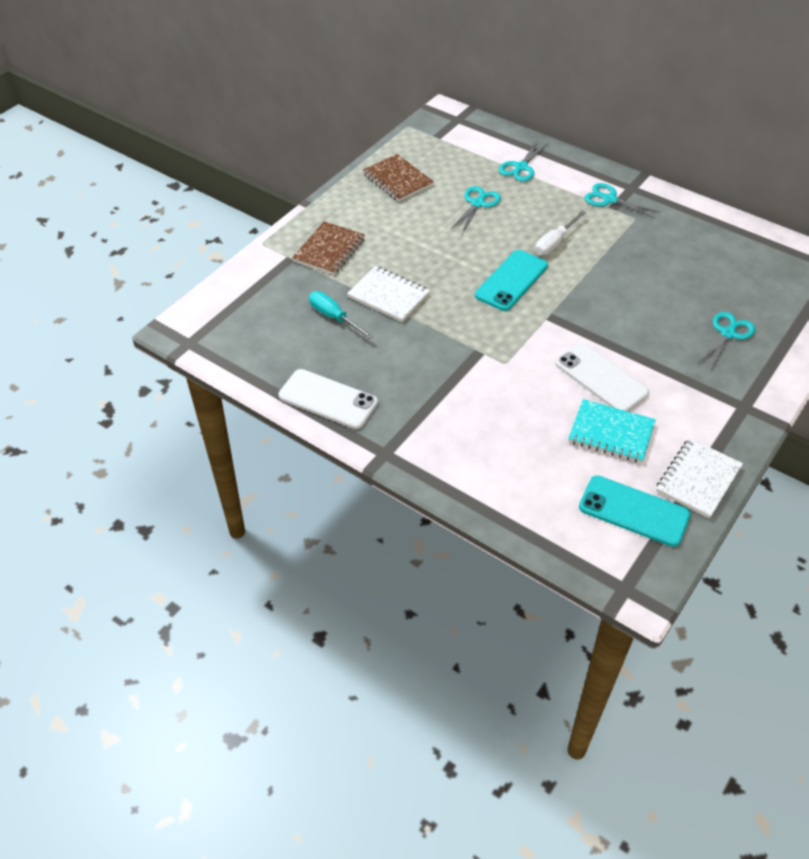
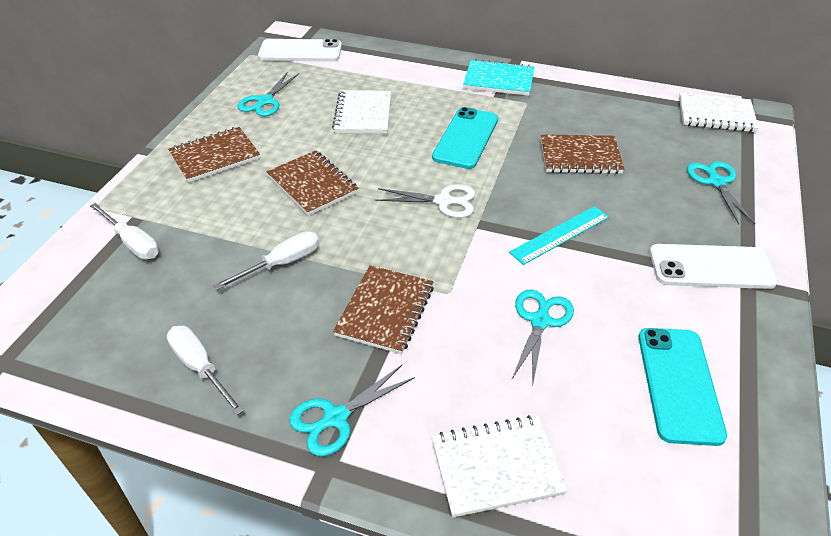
brown notebook: 2 -> 4
turquoise ruler: 0 -> 1
turquoise screwdriver: 1 -> 0
white notebook: 2 -> 3
white scissors: 0 -> 1
white screwdriver: 1 -> 3

